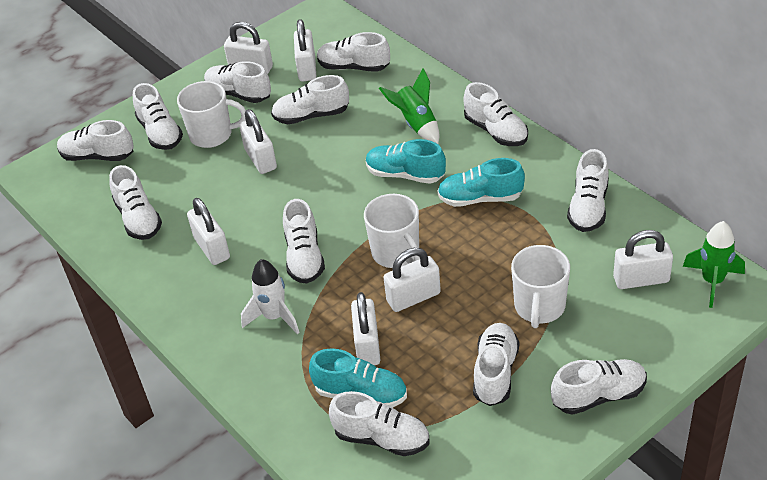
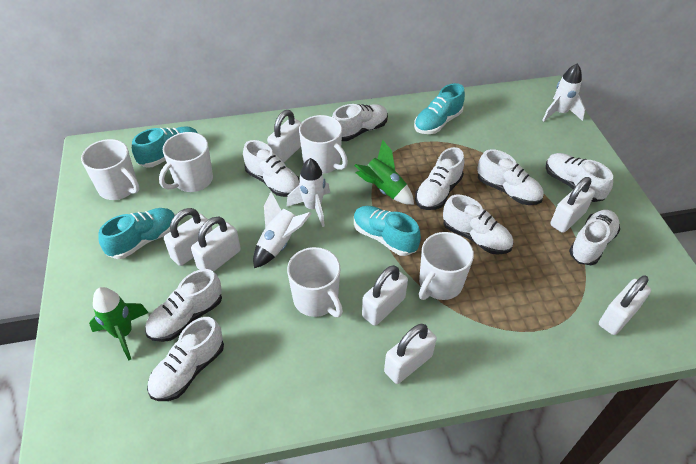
turquoise shoe: 3 -> 4
white mug: 3 -> 5
white rocket: 1 -> 3
white shoe: 12 -> 9

